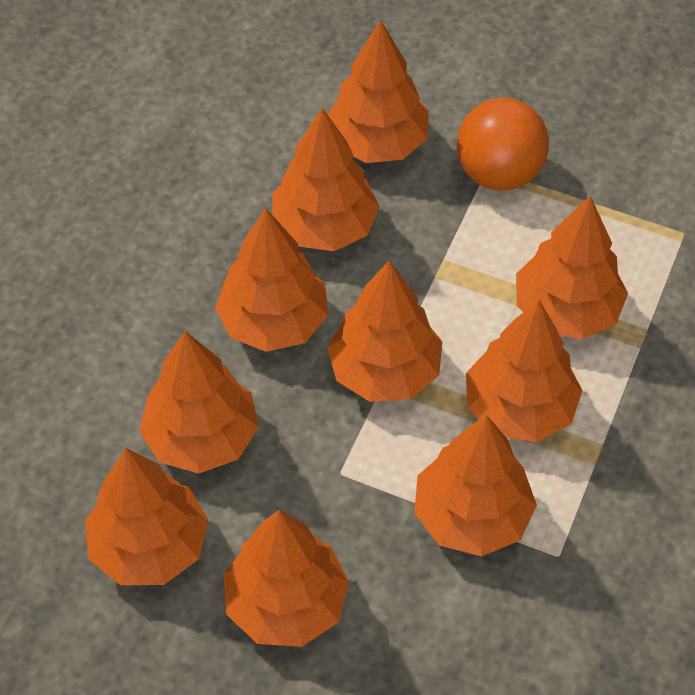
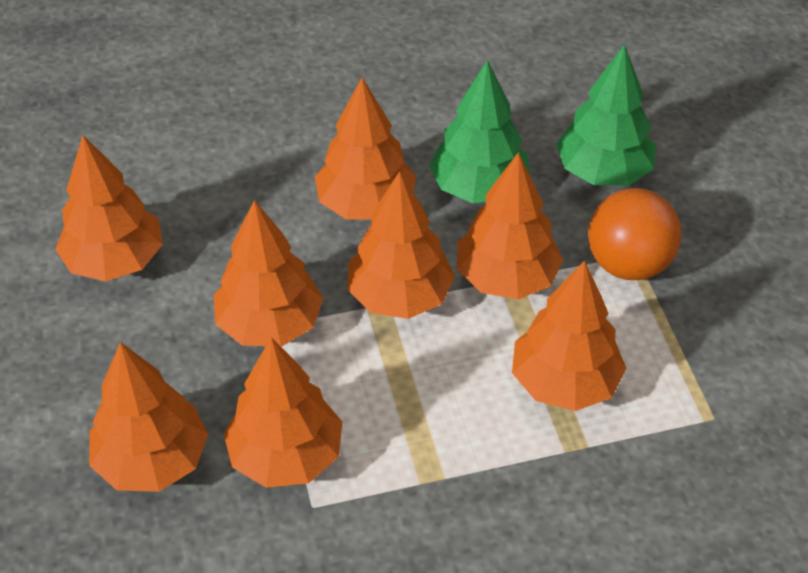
green tree: 0 -> 2
orange tree: 10 -> 8

